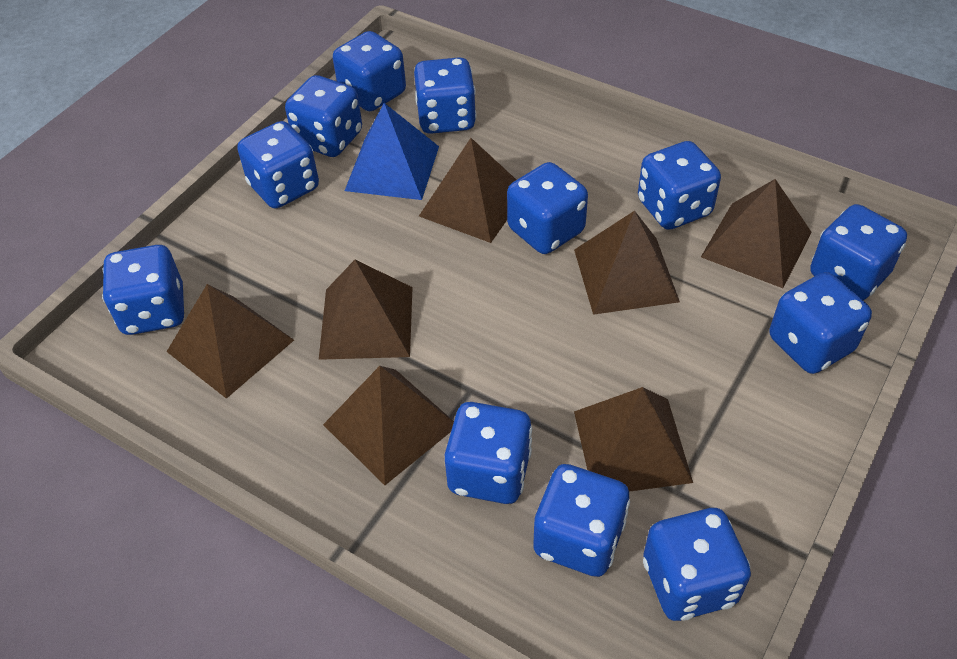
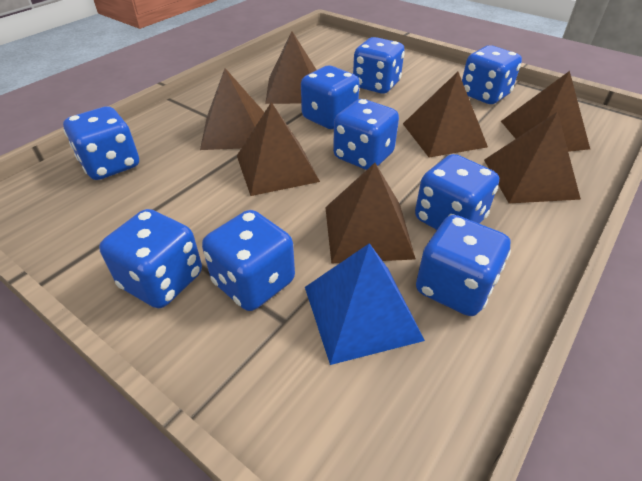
blue dice: 12 -> 9

